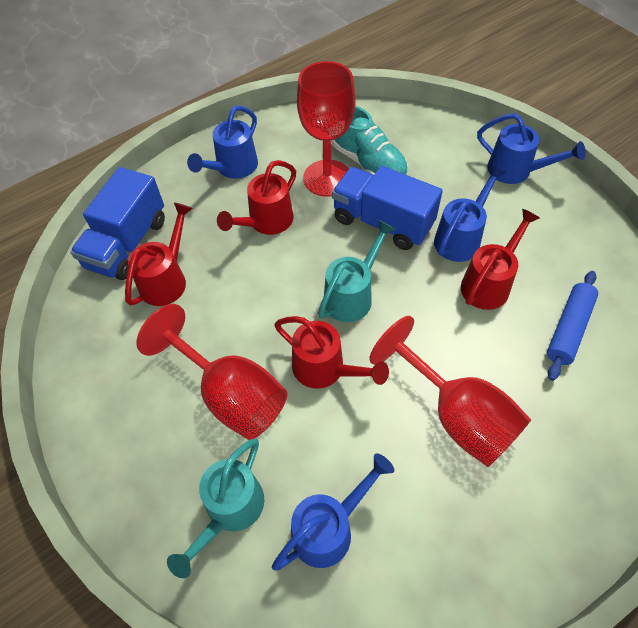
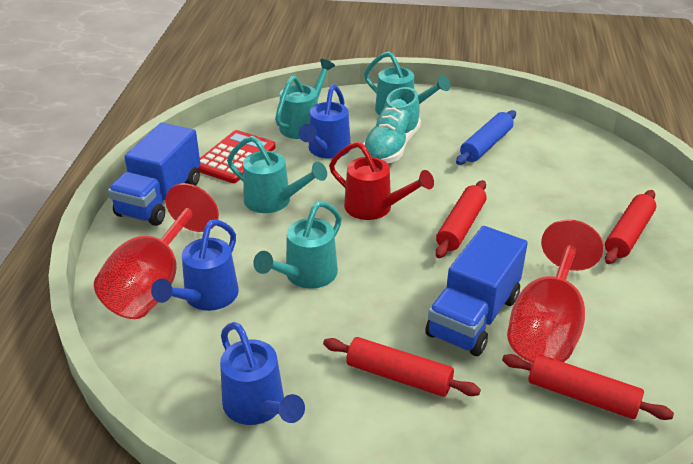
blue watering can: 4 -> 3
red calculator: 0 -> 1
red goblet: 3 -> 2
red rolling pin: 0 -> 4
red watering can: 4 -> 1
turquoise watering can: 2 -> 4

